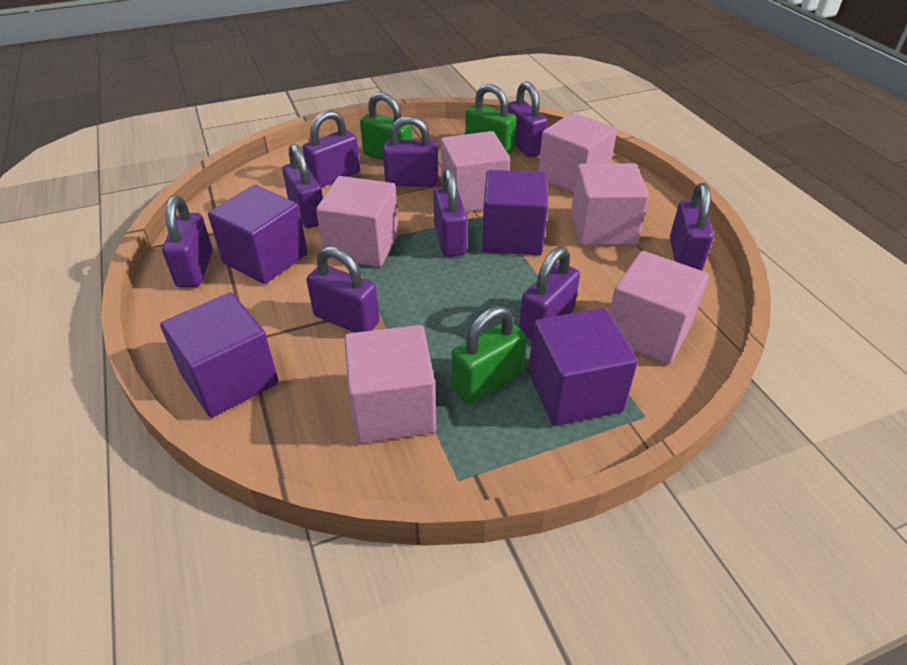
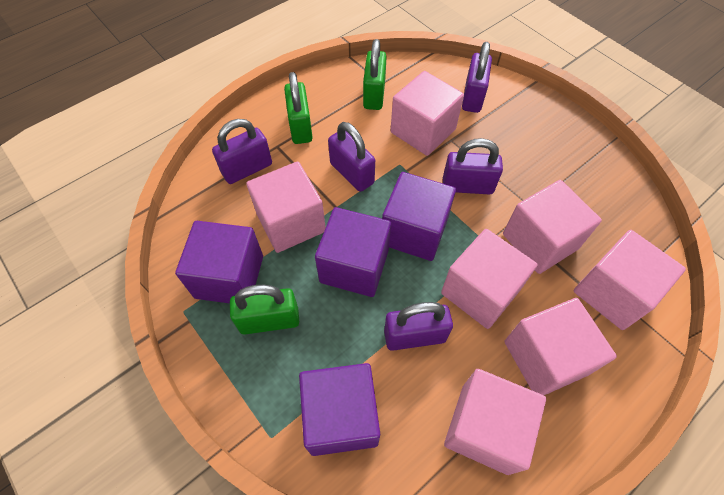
pink cube: 6 -> 7
purple padlock: 9 -> 5

